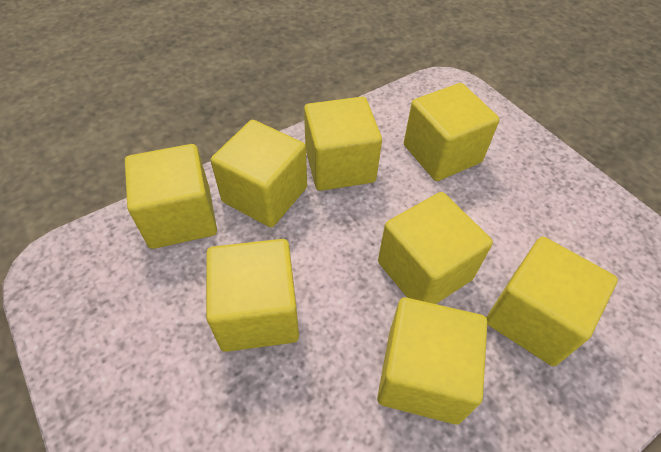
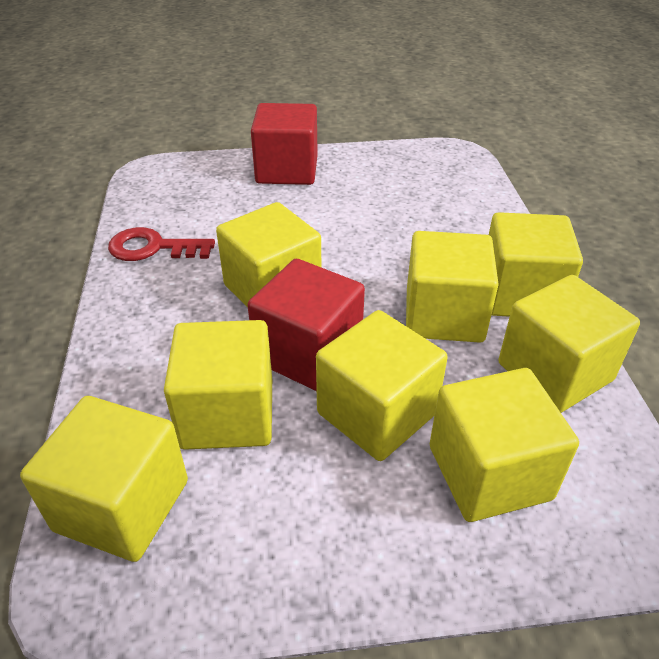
red cube: 0 -> 2
red key: 0 -> 1

